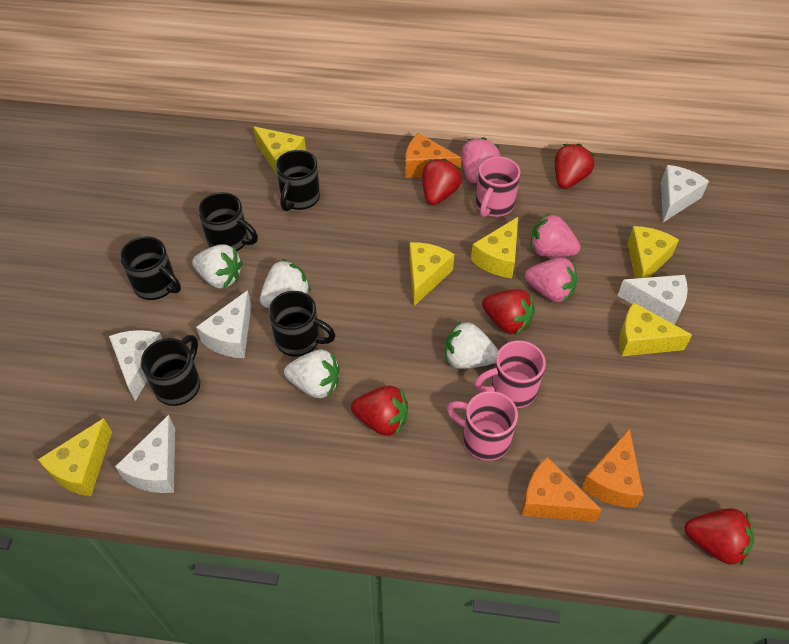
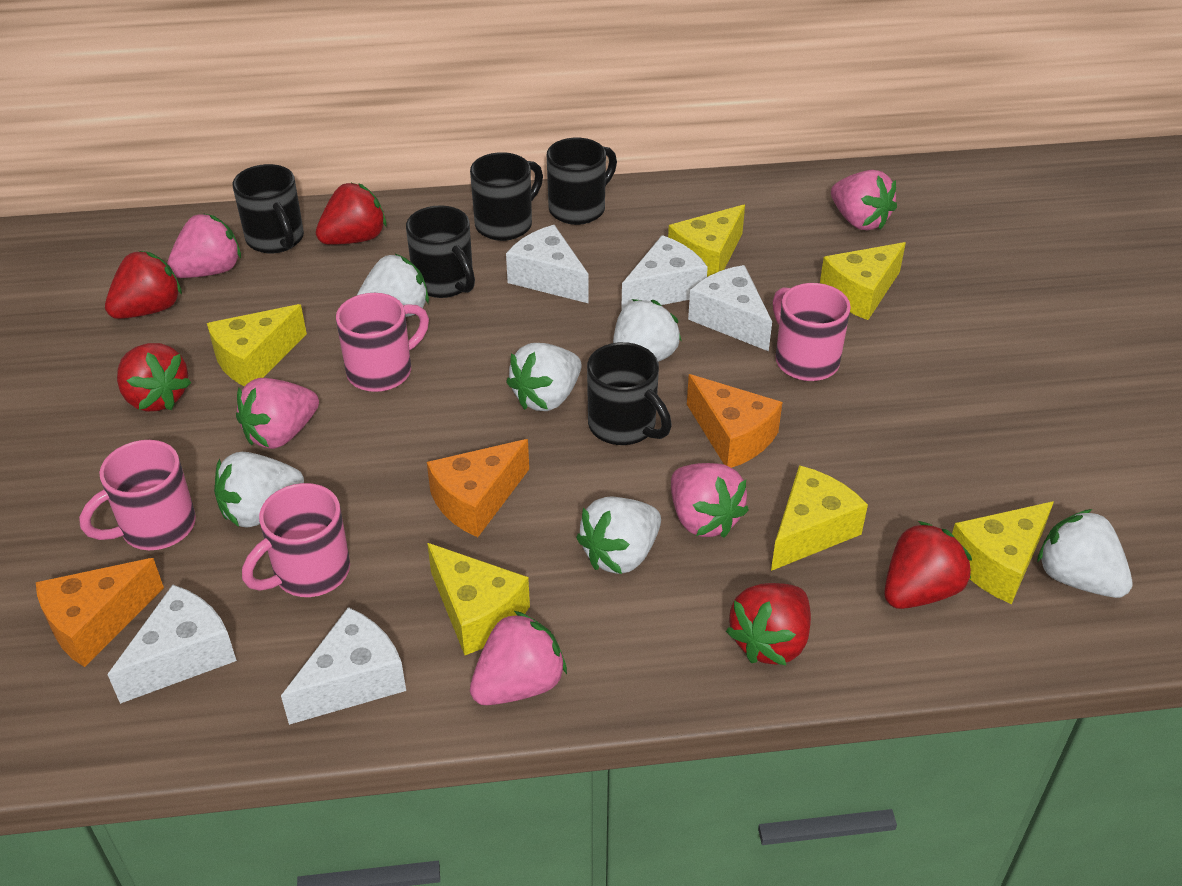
pink mug: 3 -> 4
pink strawberry: 3 -> 5
white strawberry: 4 -> 6

